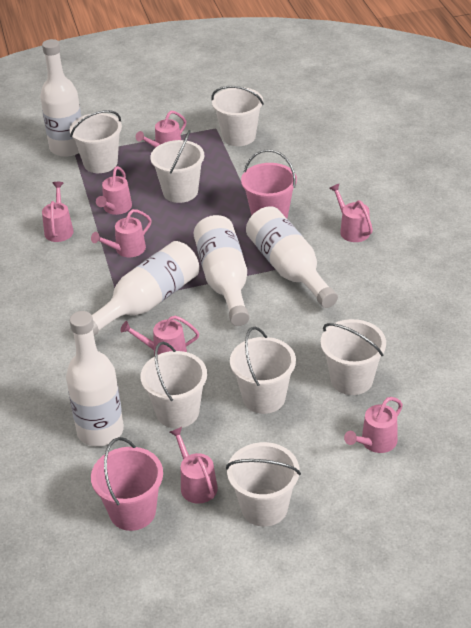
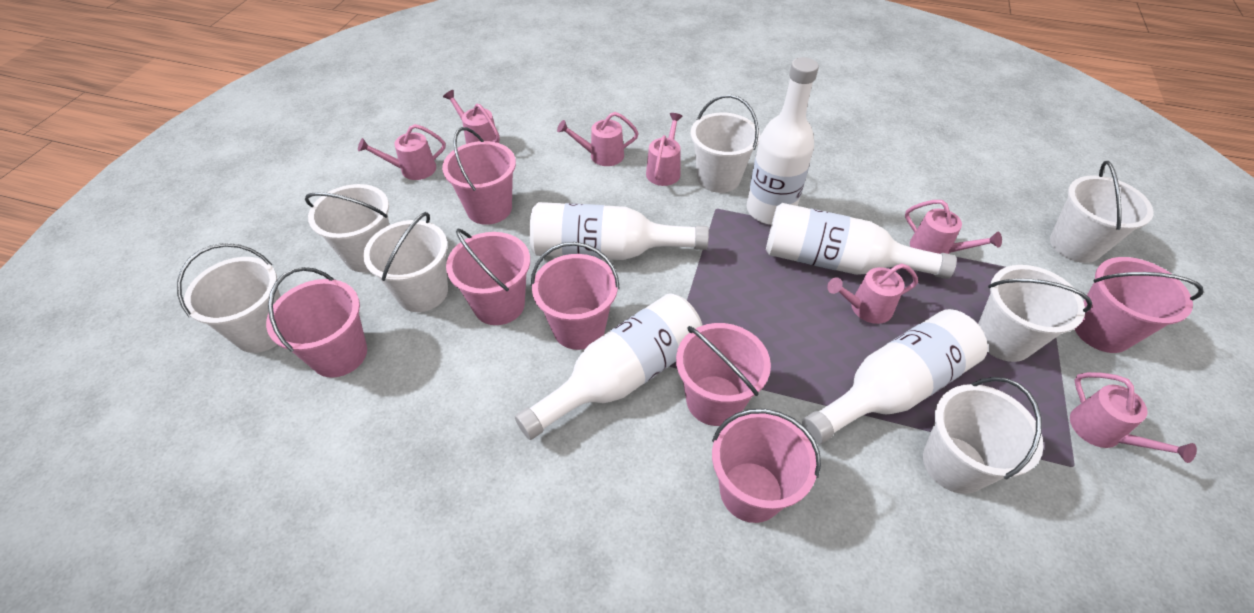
pink bucket: 2 -> 7
pink watering can: 8 -> 7

